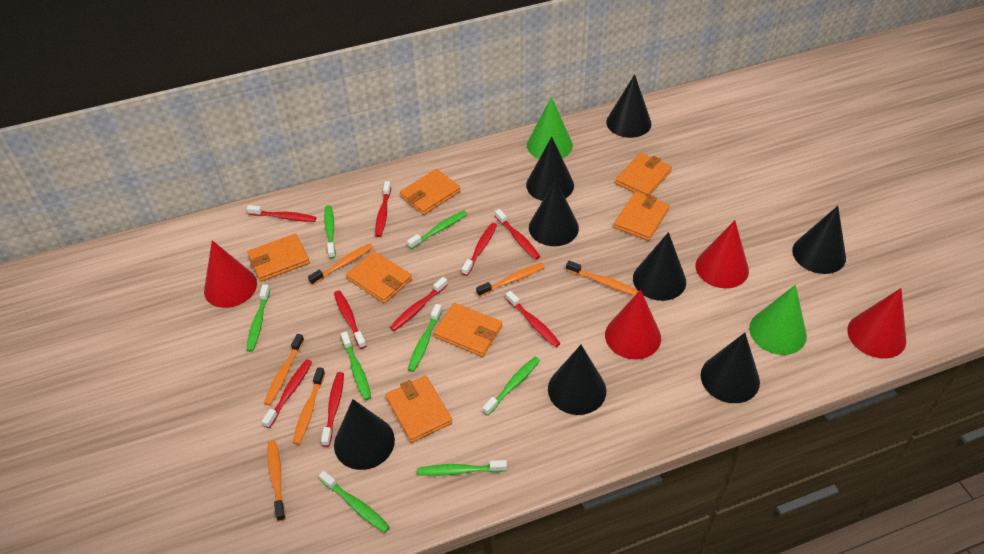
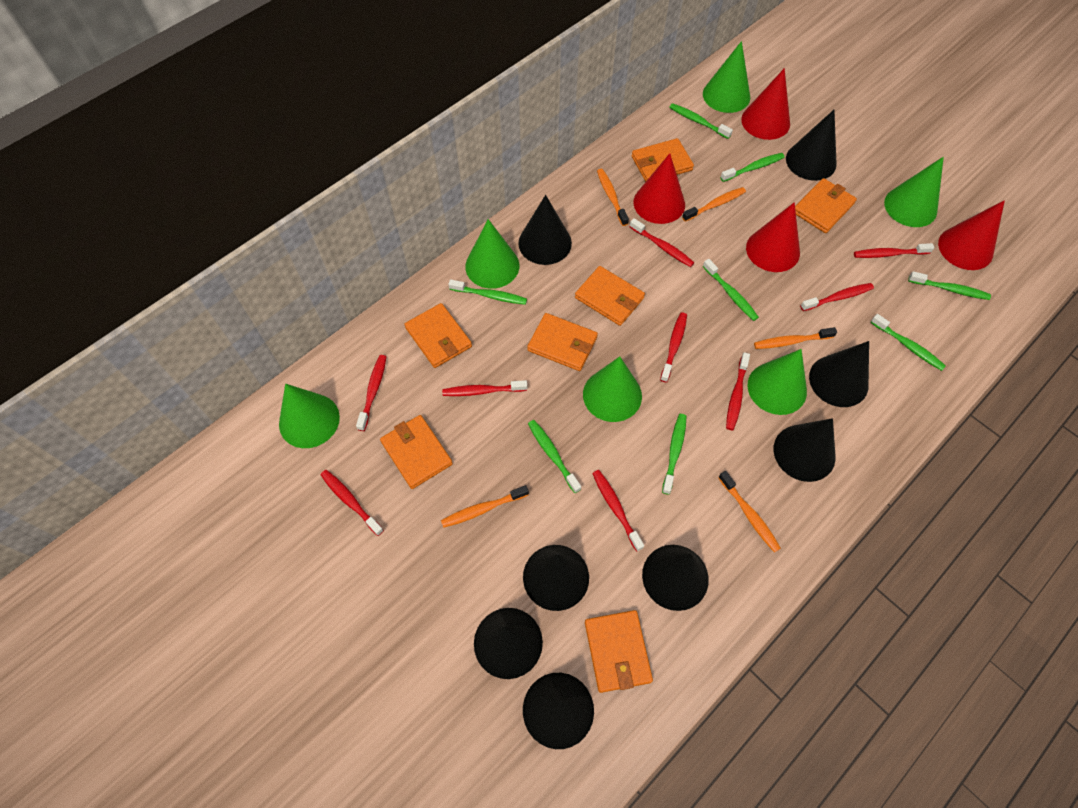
green cone: 2 -> 6
orange toothbrush: 6 -> 5

